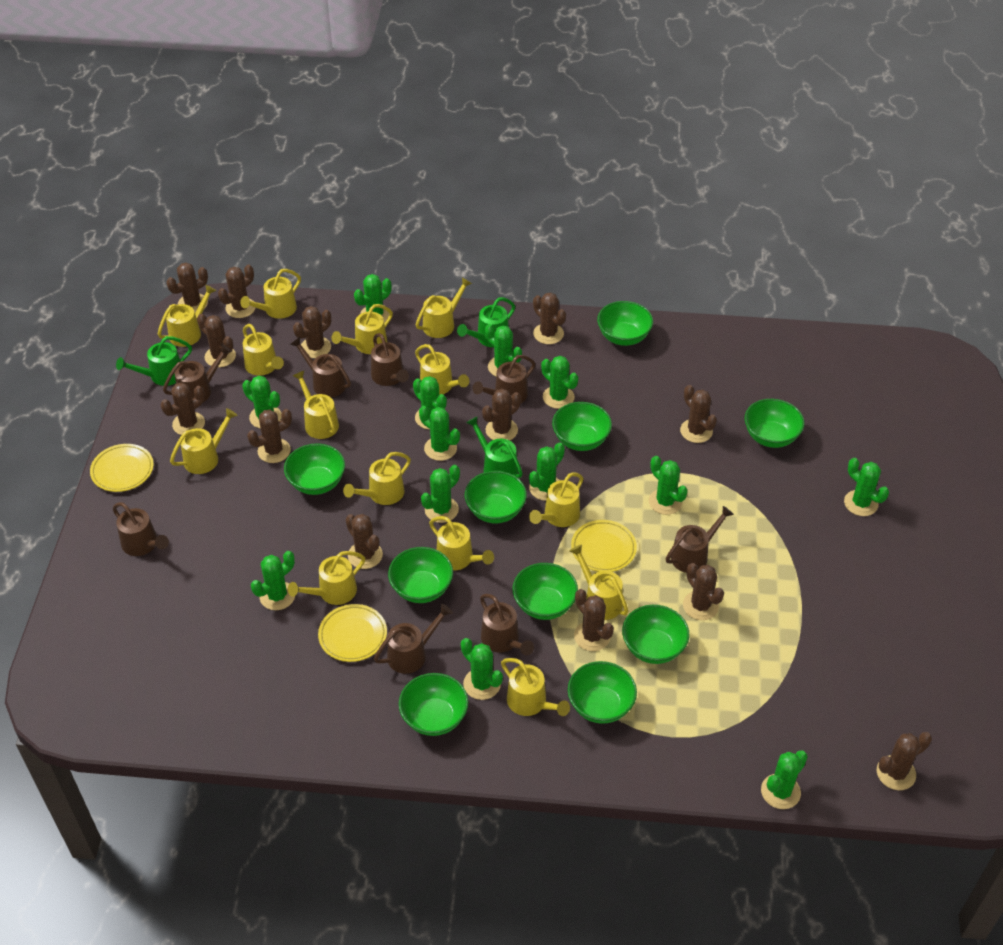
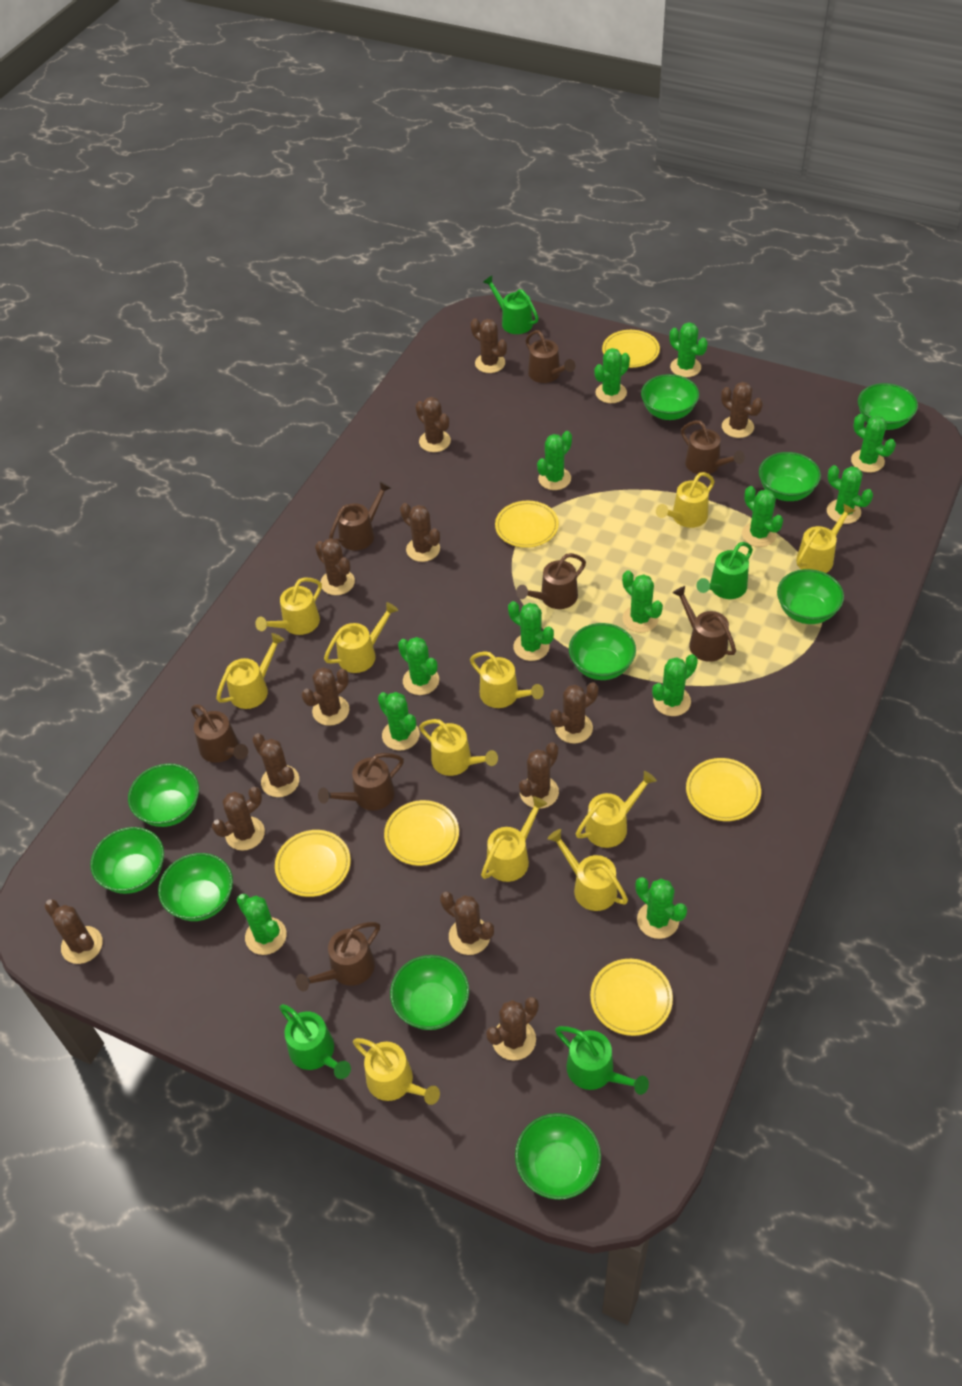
green watering can: 3 -> 4
yellow plate: 3 -> 6
yellow watering can: 14 -> 11

